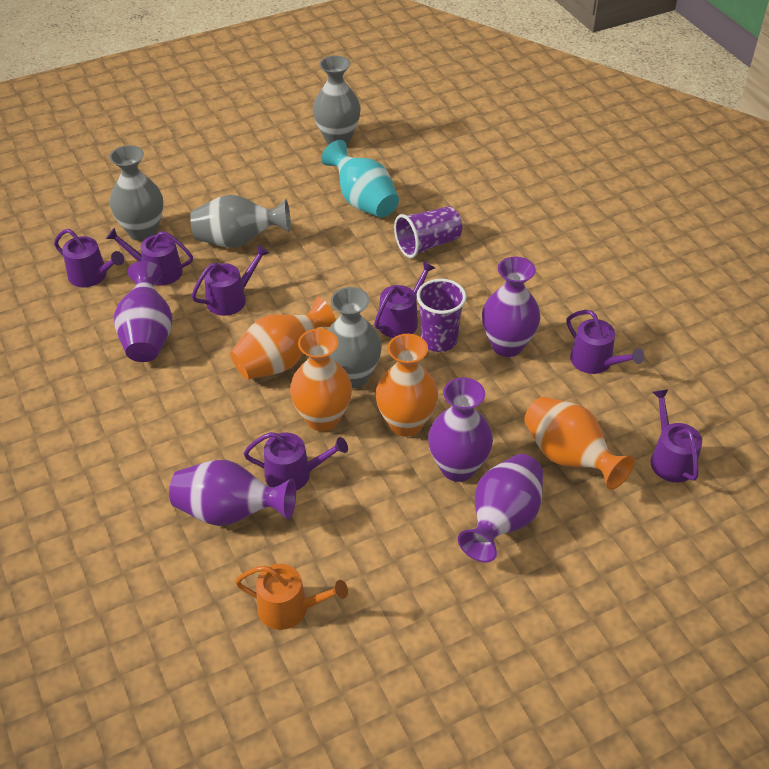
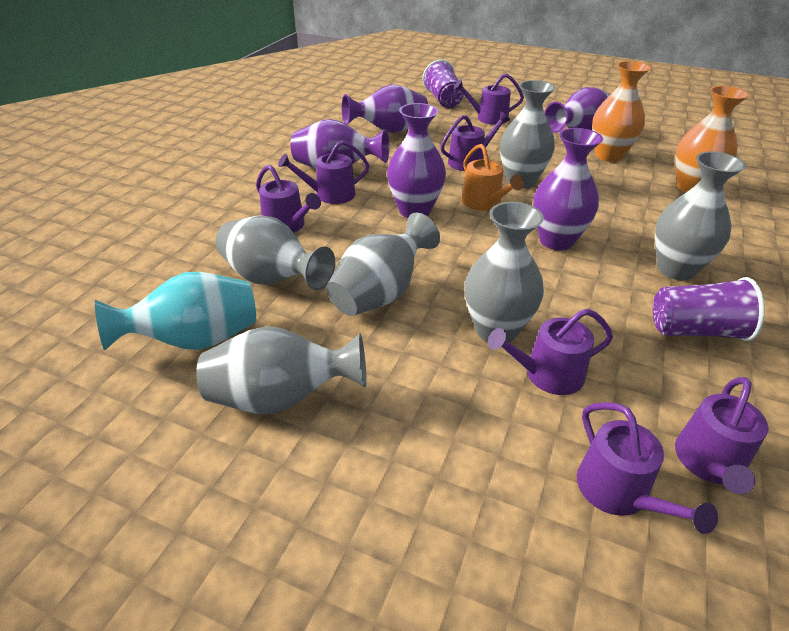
grey vase: 4 -> 6
orange vase: 4 -> 2

